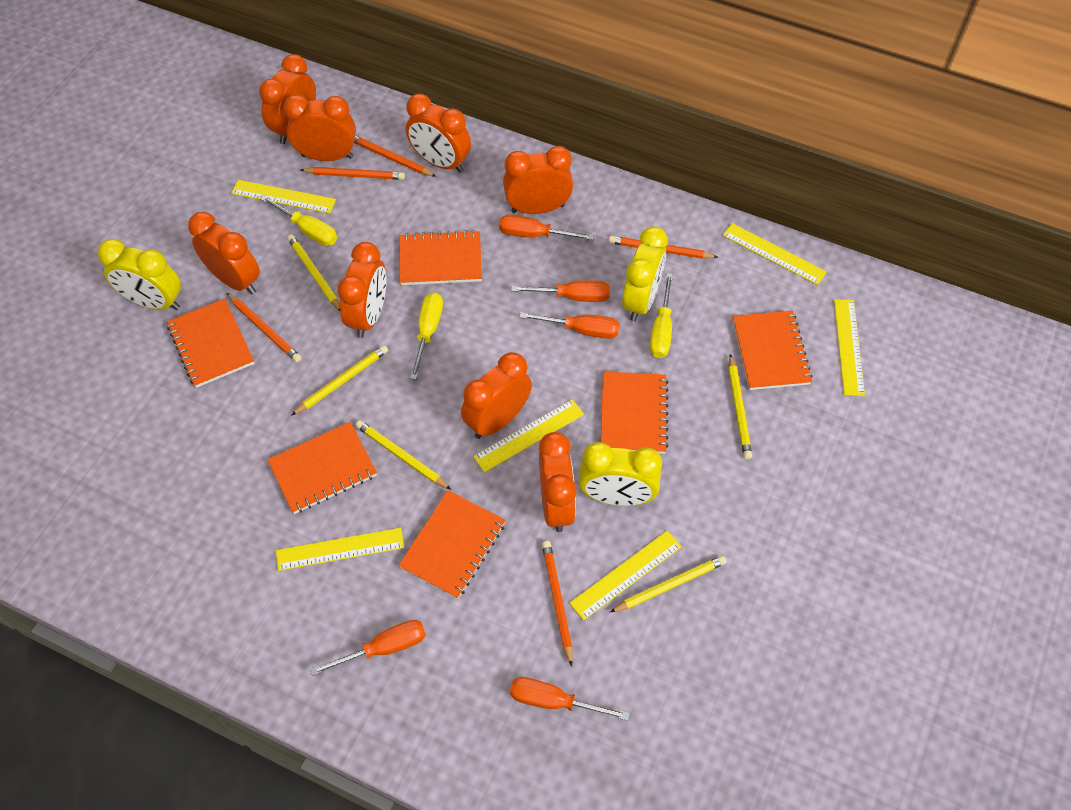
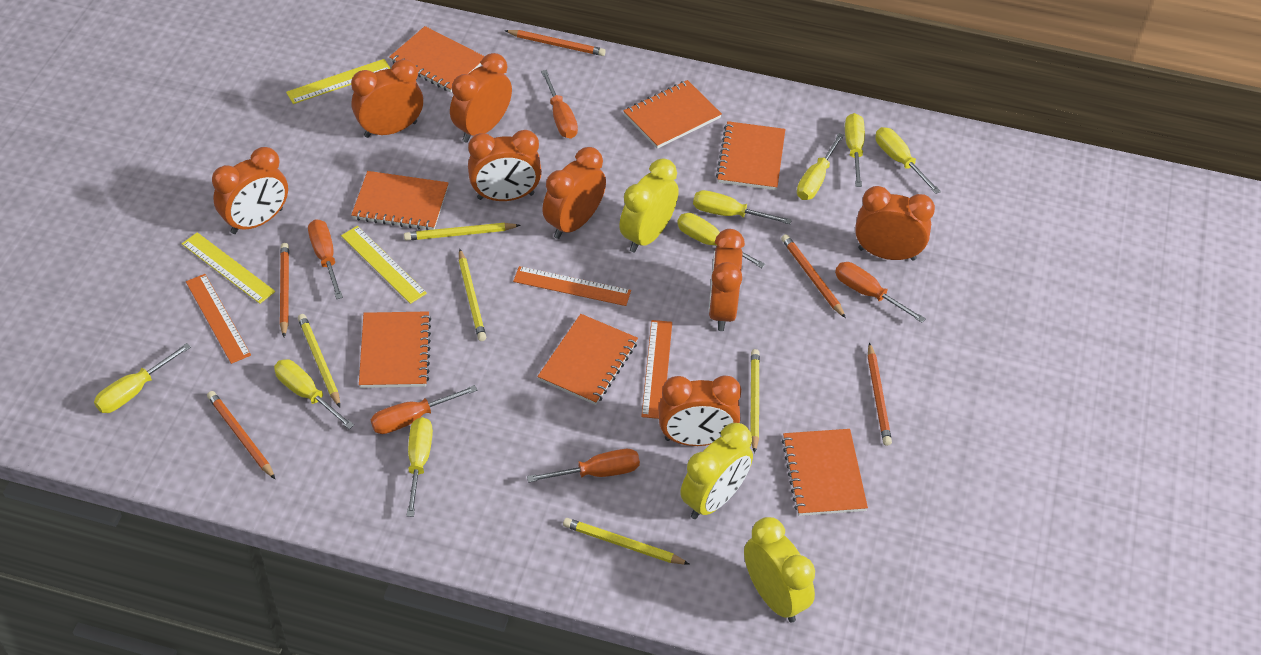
orange notebook: 6 -> 7
orange ruler: 0 -> 3
yellow ruler: 6 -> 3
yellow screwdriver: 3 -> 8

